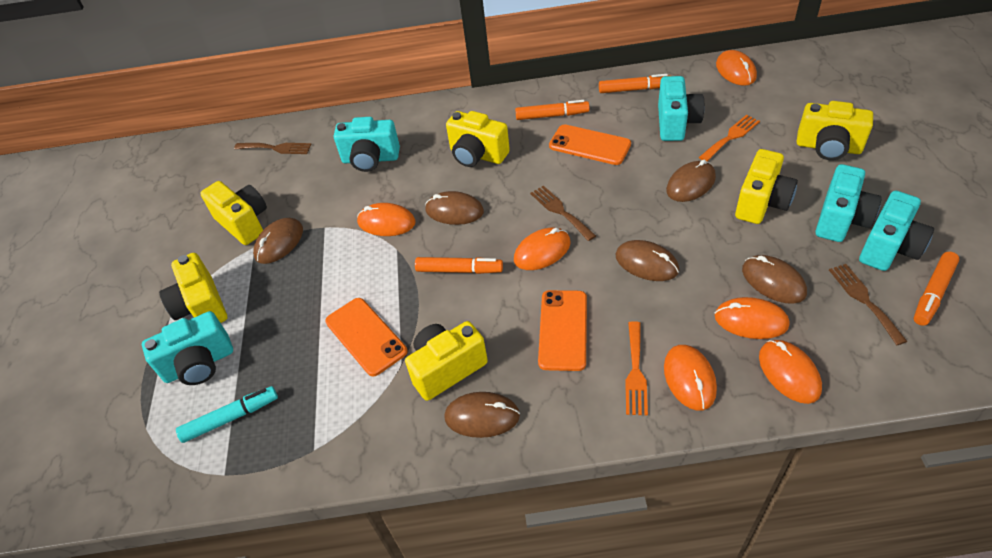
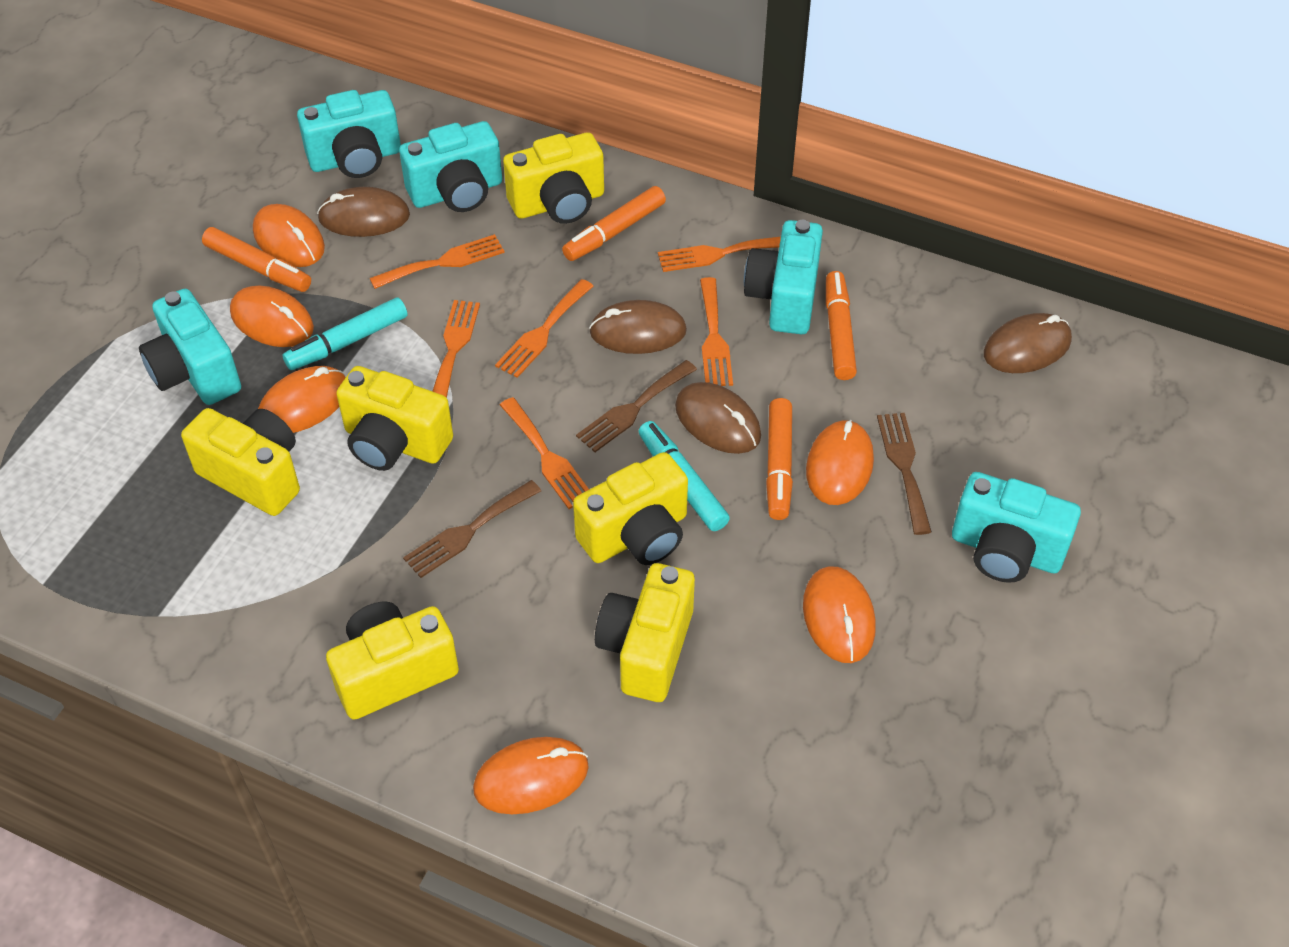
brown mouse: 6 -> 4
orange fork: 2 -> 6
orange phone: 3 -> 0
turquoise marker: 1 -> 2

